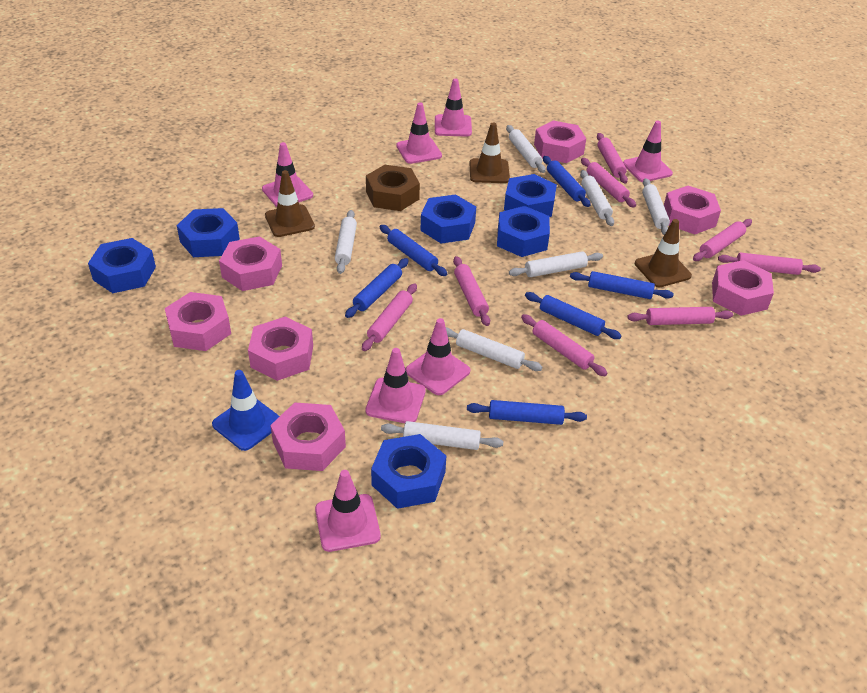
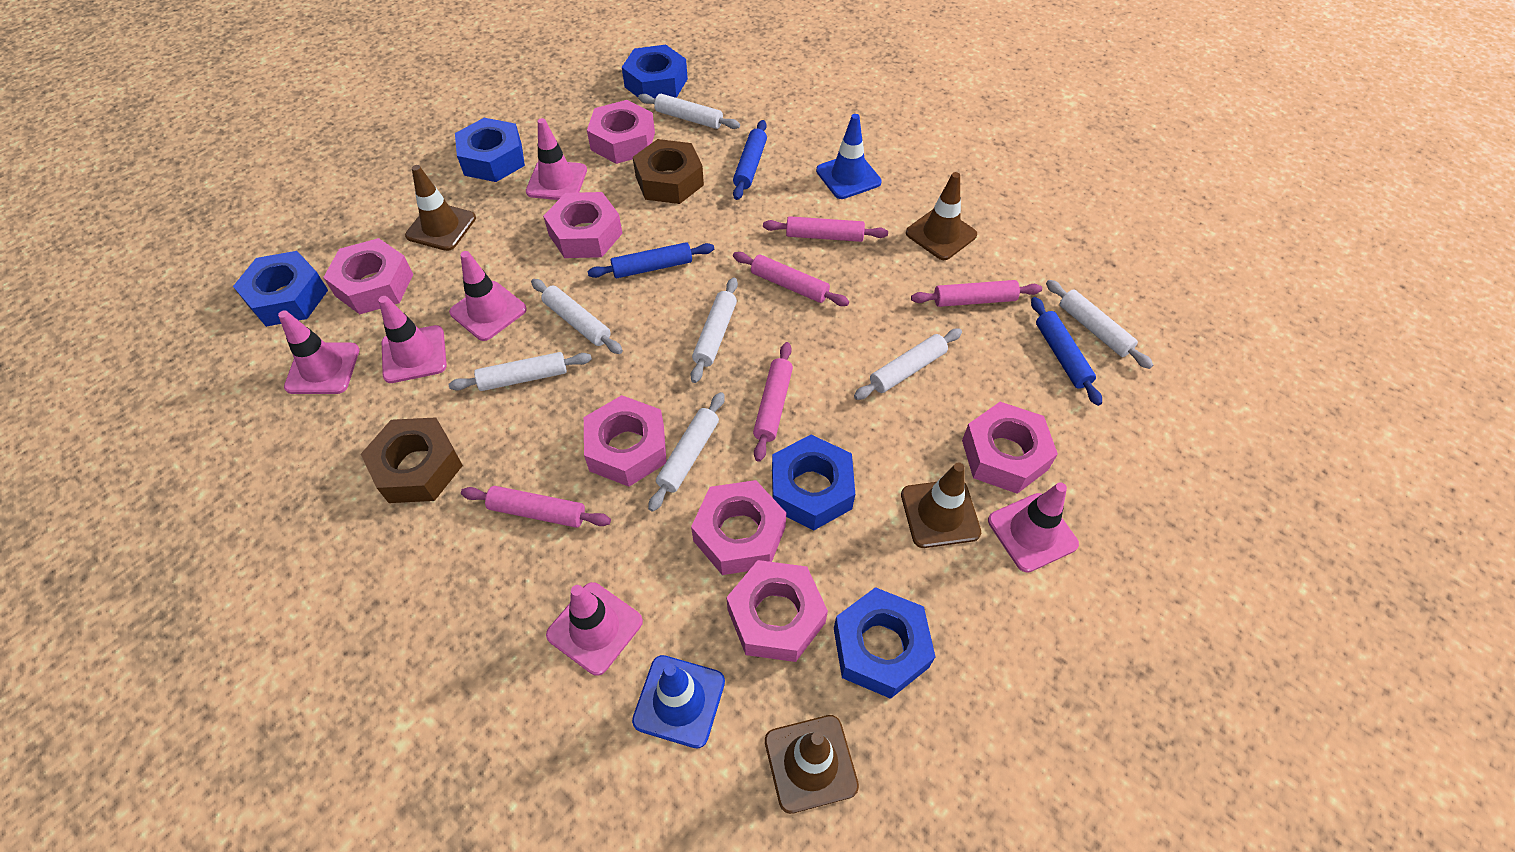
blue nut: 6 -> 5
blue rolling pin: 6 -> 3
blue traffic cone: 1 -> 2
brown nut: 1 -> 2
brown traffic cone: 3 -> 4
pink rolling pin: 8 -> 5
pink traffic cone: 7 -> 6

